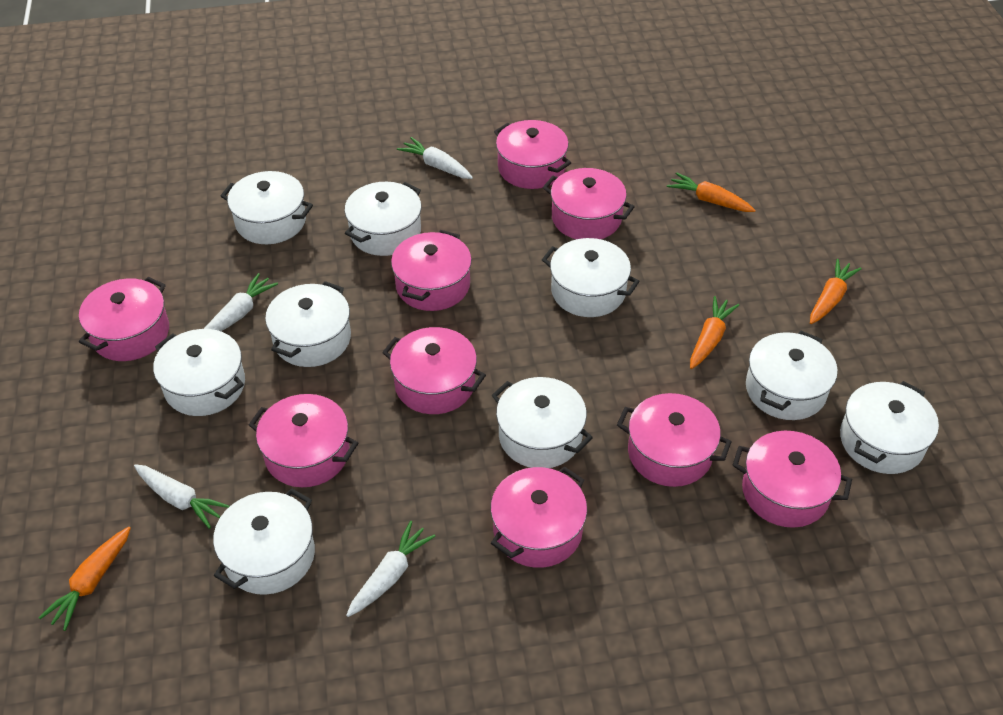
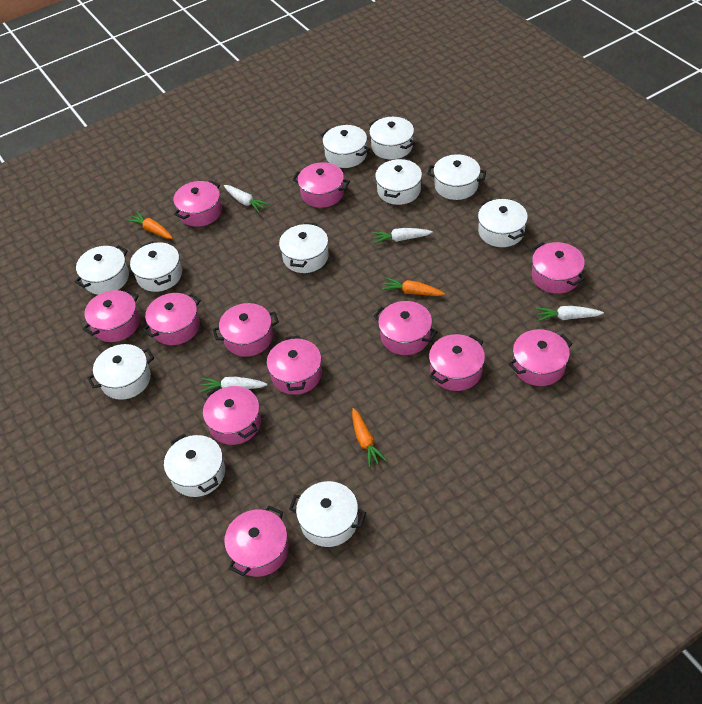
orange carrot: 4 -> 3
pink pot: 9 -> 12
white pot: 9 -> 11

